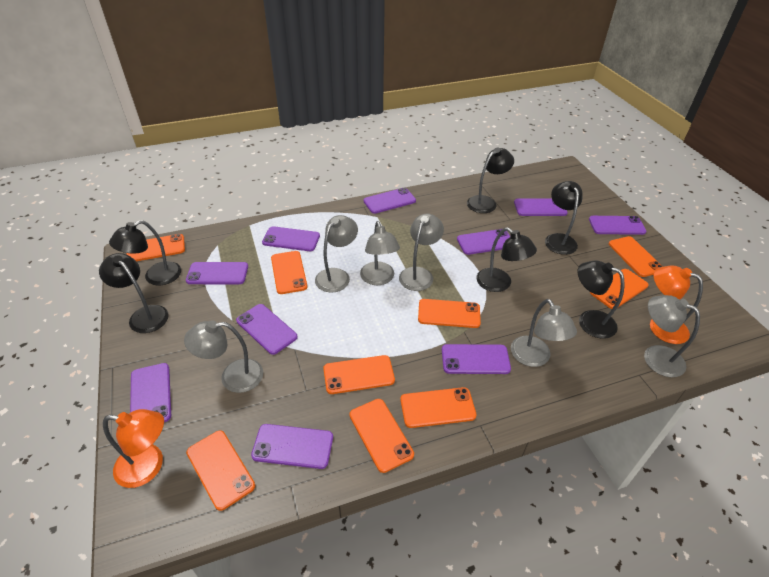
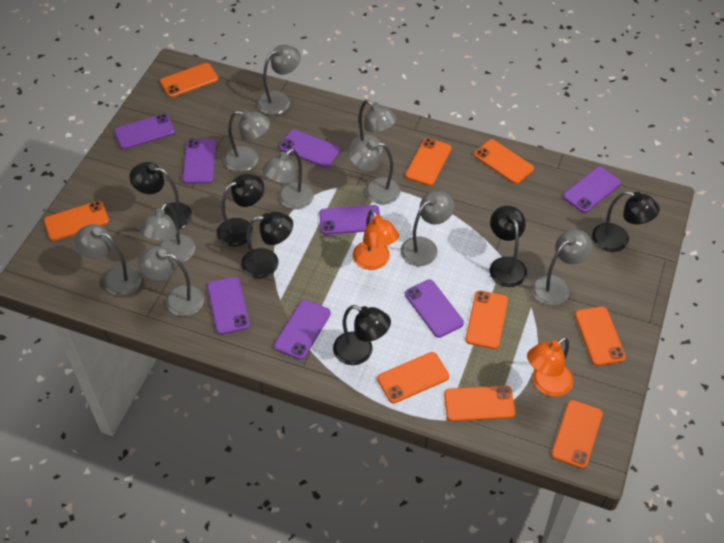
grey lamp: 6 -> 10
purple phone: 10 -> 8

